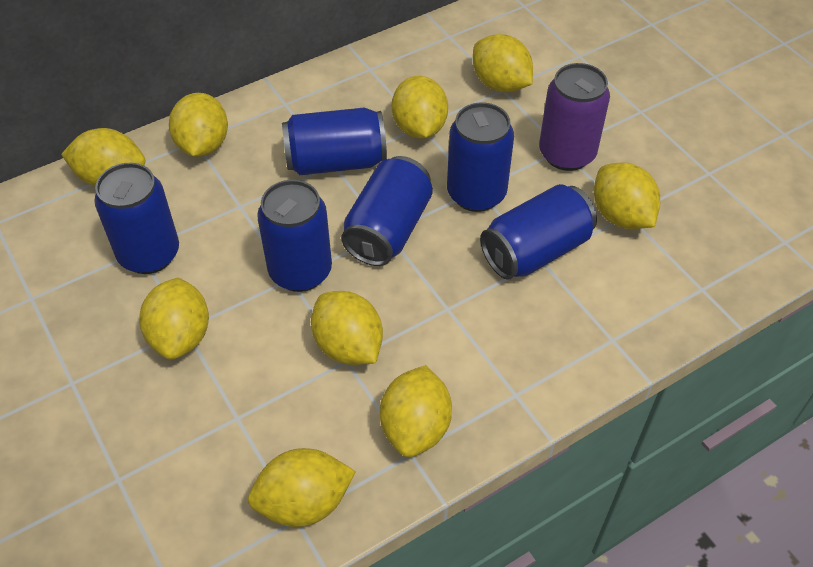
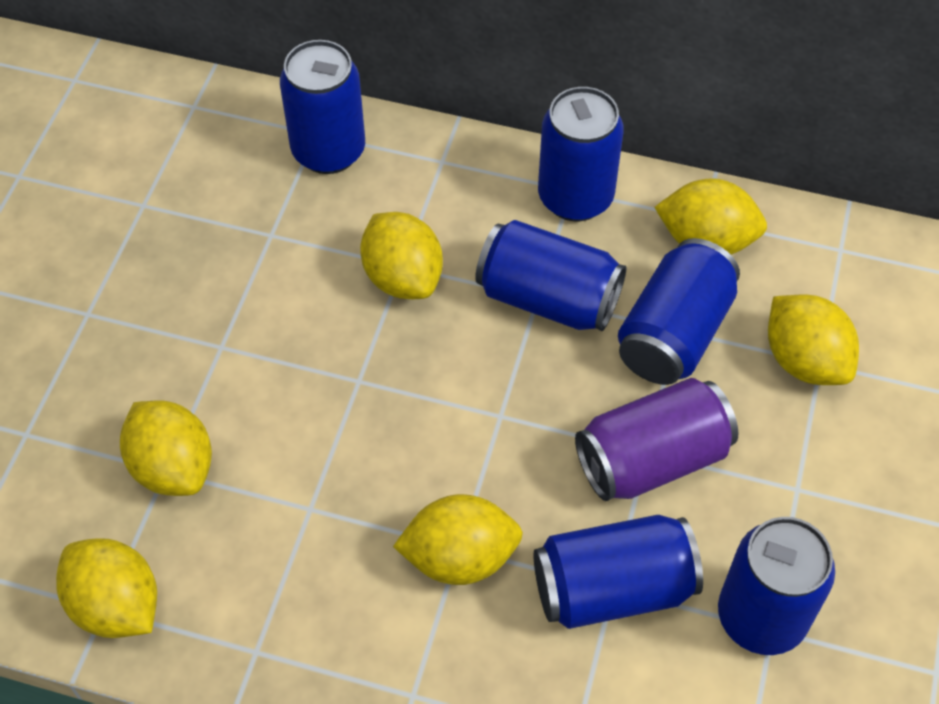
yellow lemon: 9 -> 6

